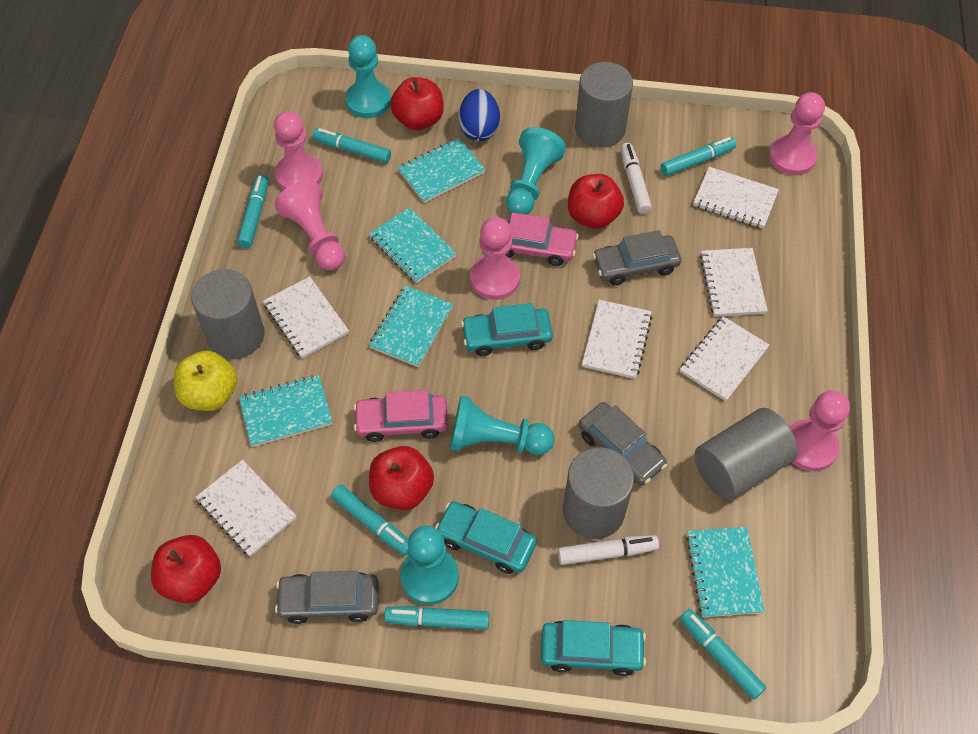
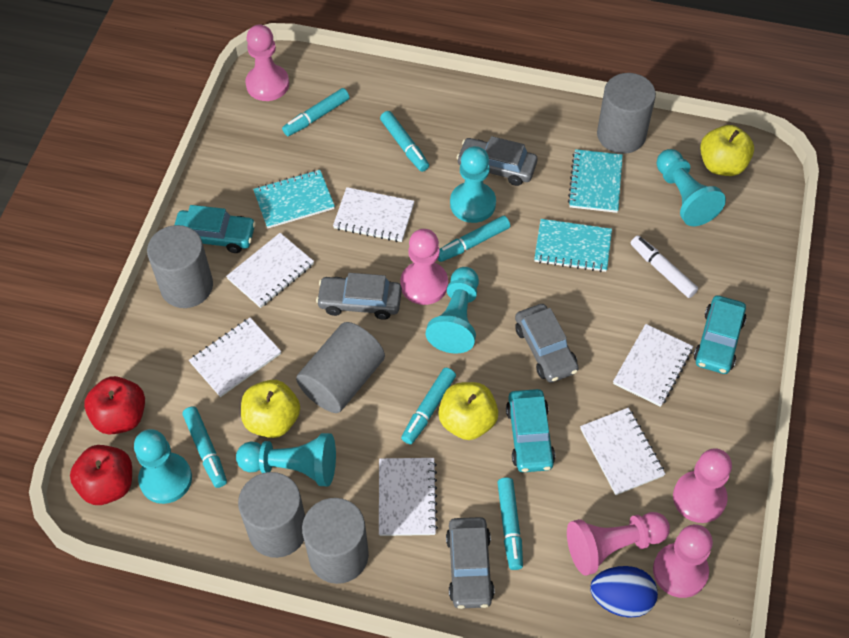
grey car: 3 -> 4
grey cylinder: 4 -> 5
pink car: 2 -> 0
red apple: 4 -> 2
turquoise notebook: 5 -> 3
turquoise pawn: 4 -> 5
white marker: 2 -> 1
yellow apple: 1 -> 3

